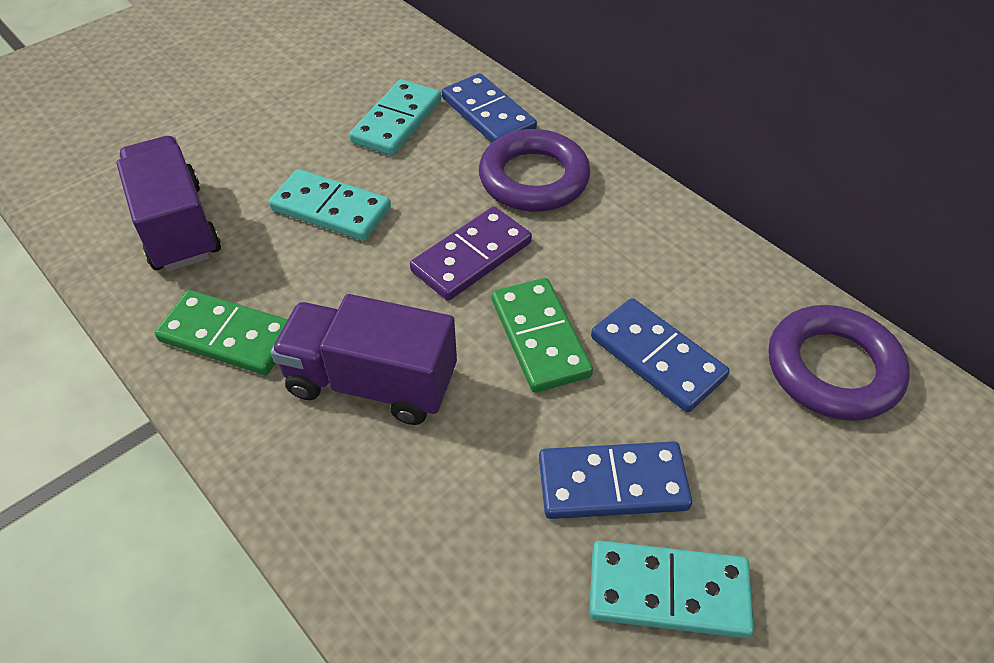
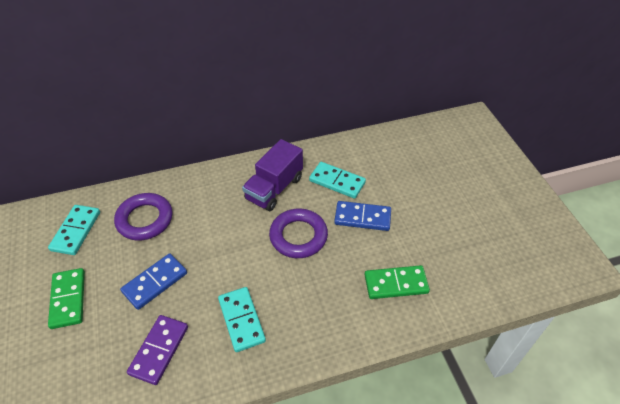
blue domino: 3 -> 2
purple truck: 2 -> 1

